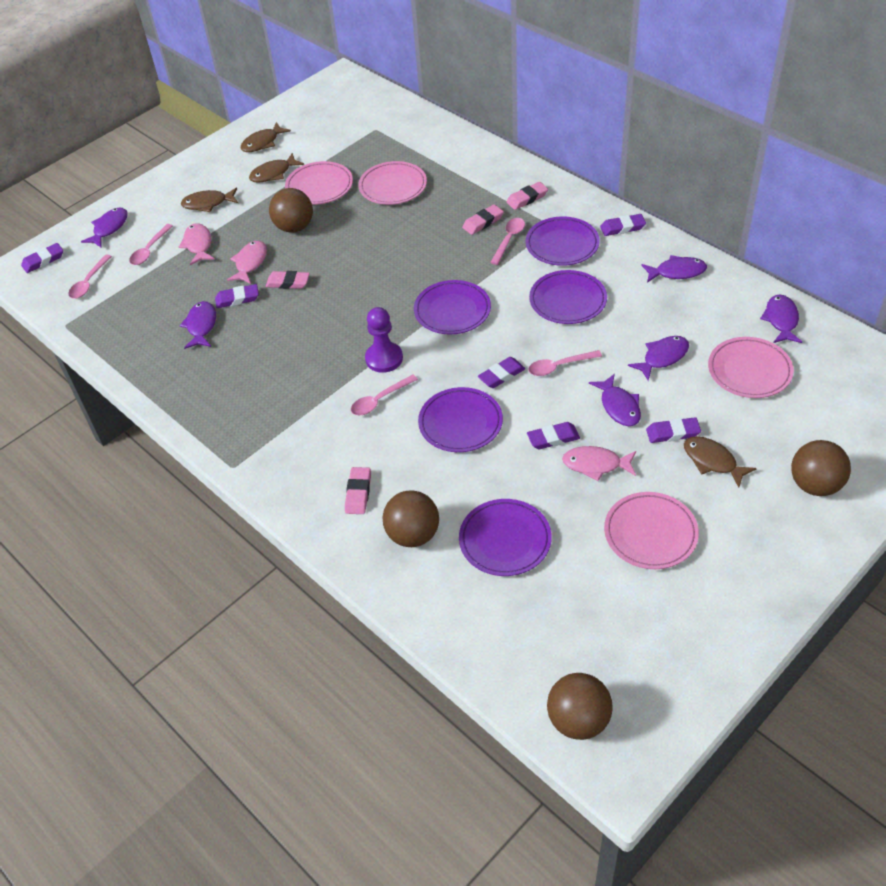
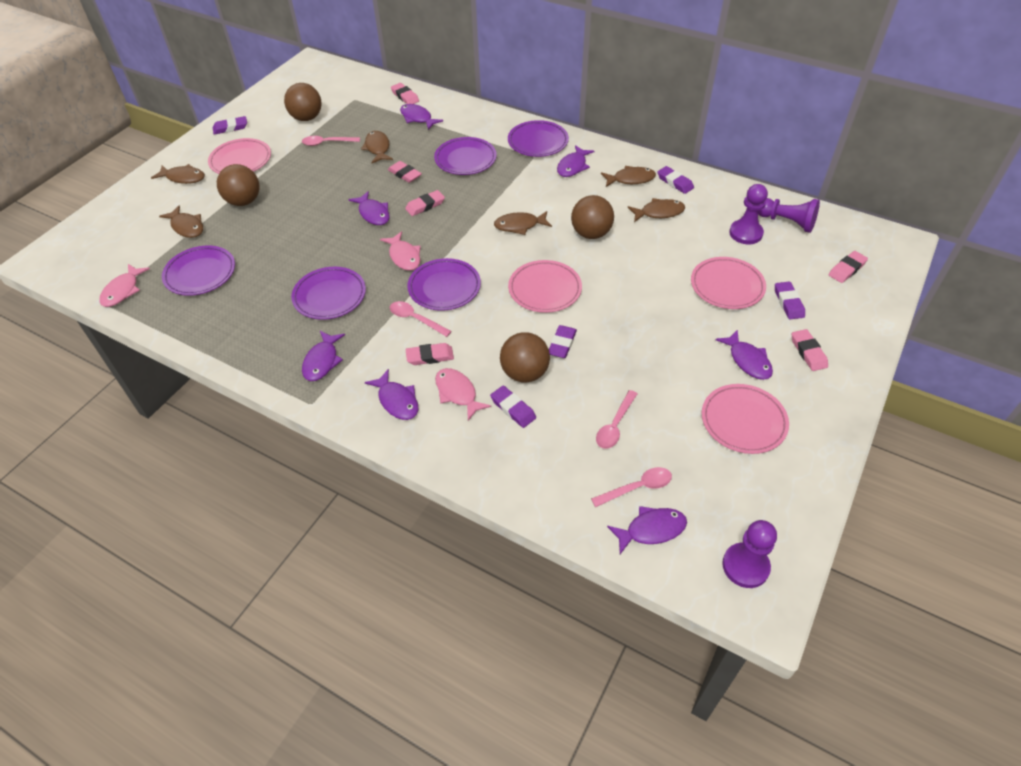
brown fish: 4 -> 6
pink eraser: 4 -> 6
pink spoon: 5 -> 4
purple eraser: 6 -> 5
purple fish: 6 -> 7
purple pawn: 1 -> 3

